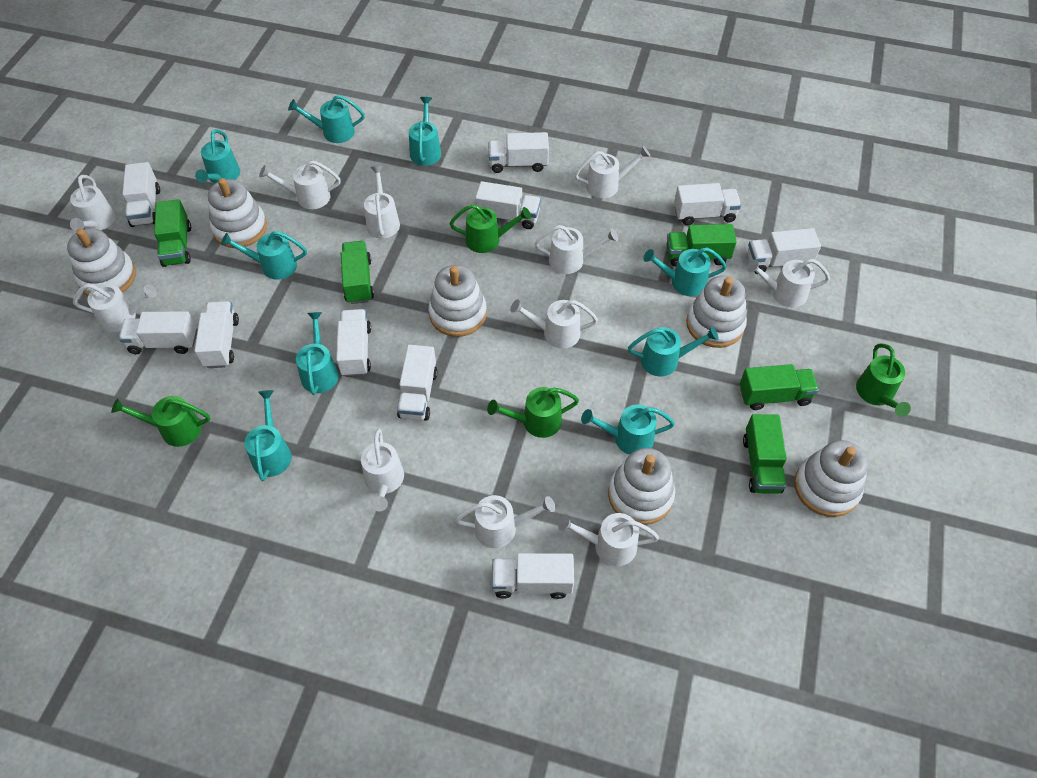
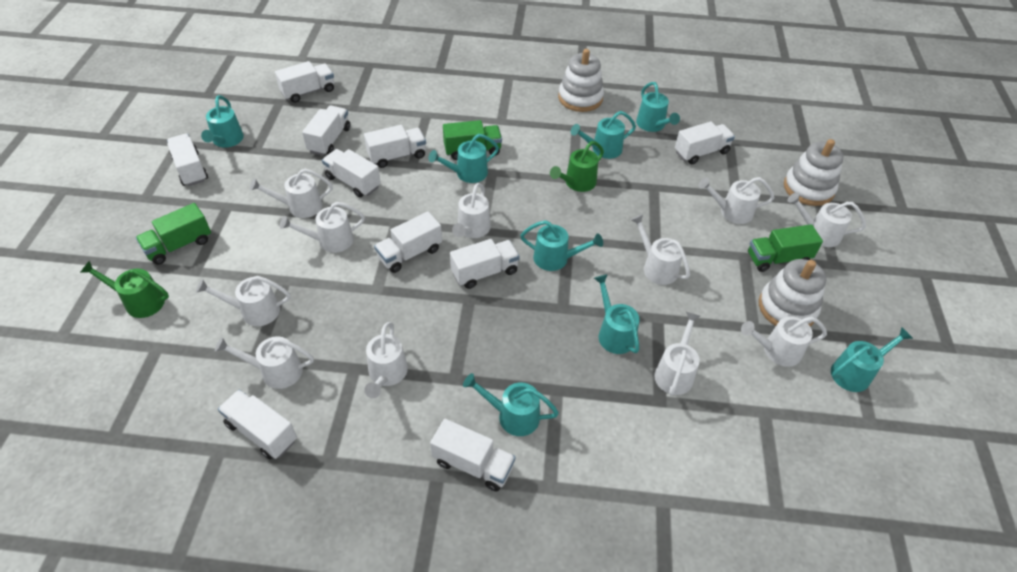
green truck: 5 -> 3
green watering can: 4 -> 2
turquoise watering can: 9 -> 8
white stacking toy: 6 -> 3

